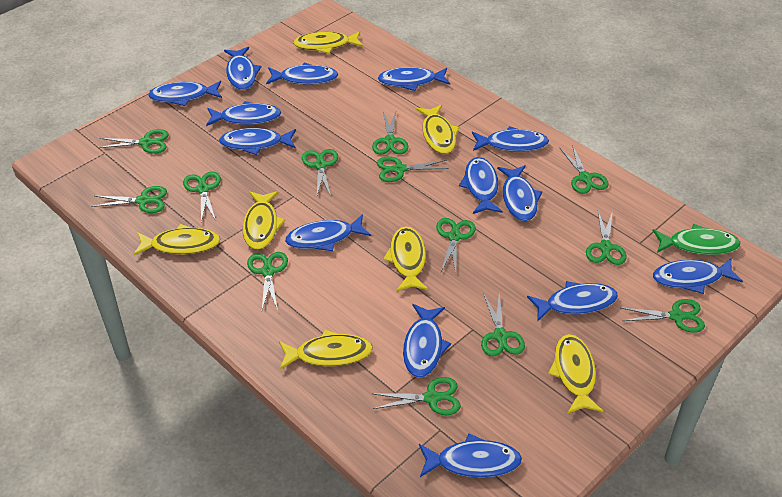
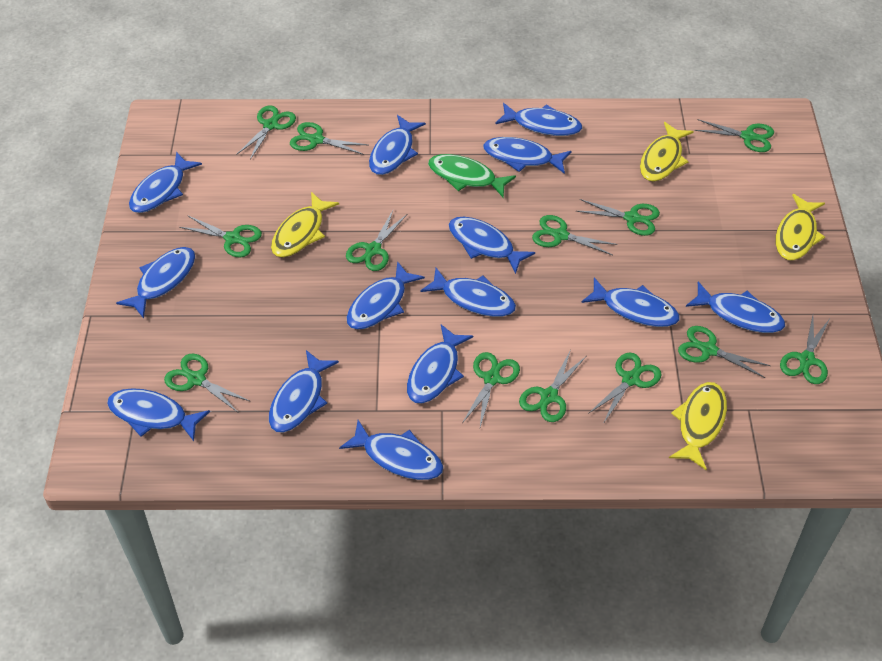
yellow fish: 7 -> 4

